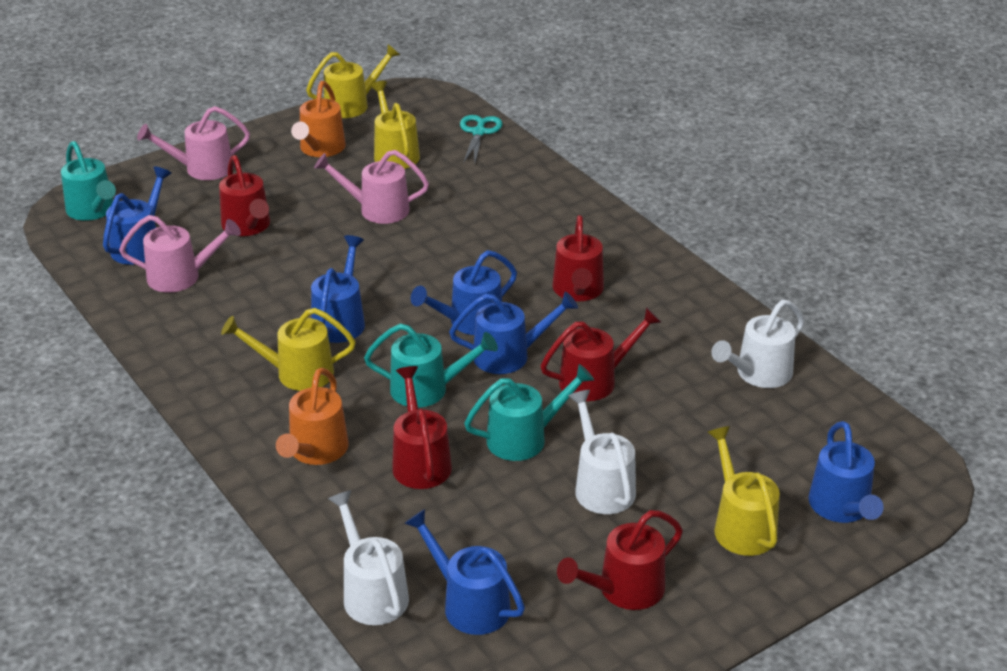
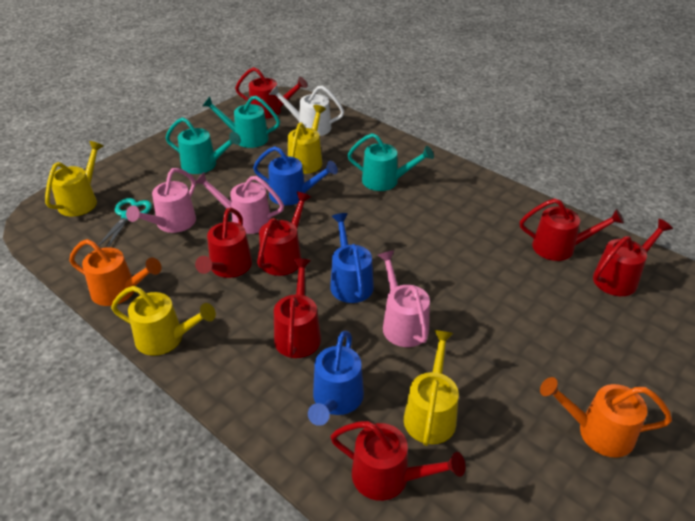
blue watering can: 6 -> 3
red watering can: 5 -> 7
white watering can: 3 -> 1

